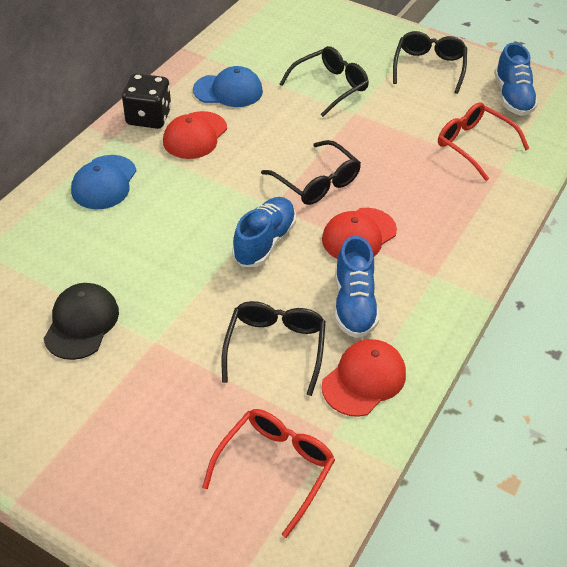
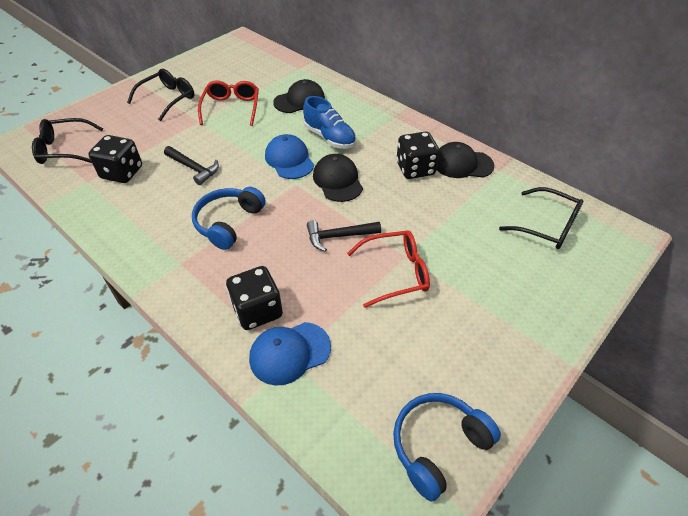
black cap: 1 -> 3
black dice: 1 -> 3
black glasses: 4 -> 3
black hammer: 0 -> 2
blue headphones: 0 -> 2
blue shoe: 3 -> 1
red cap: 3 -> 0

